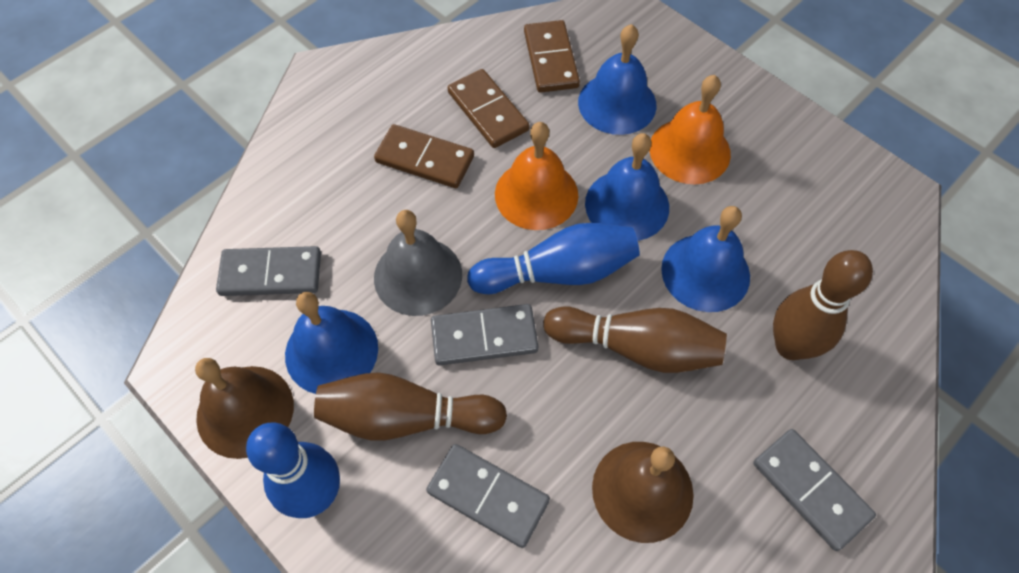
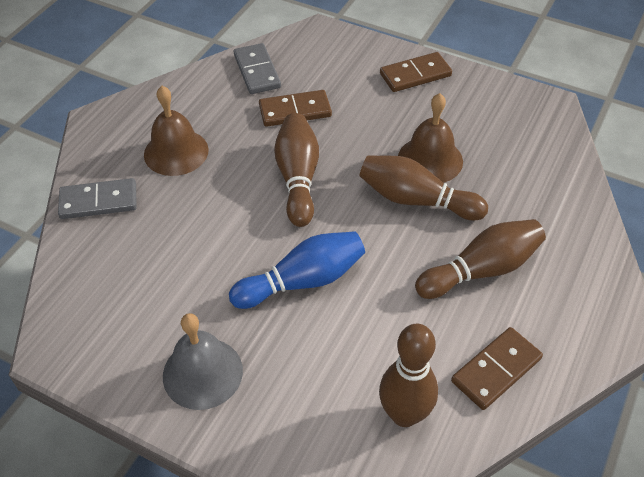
blue bell: 4 -> 0
blue bowling pin: 2 -> 1
brown bowling pin: 3 -> 4
grey domino: 4 -> 2
orange bell: 2 -> 0

